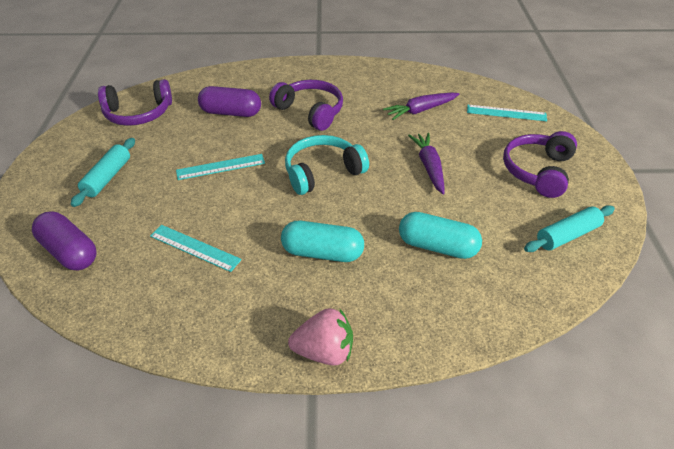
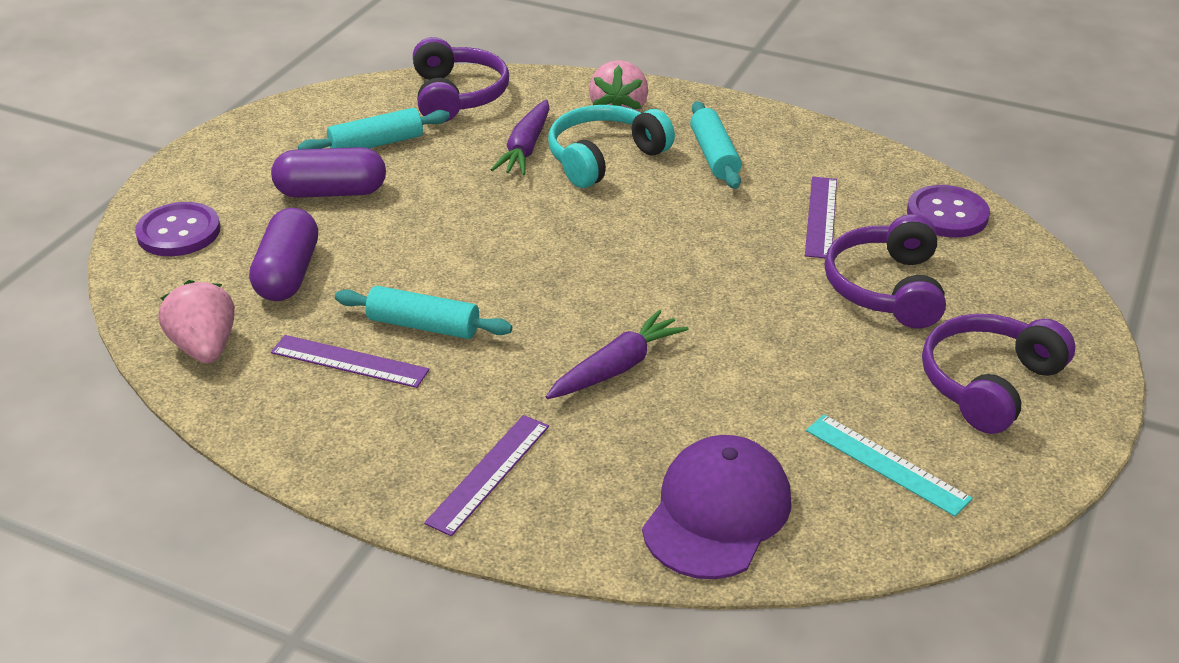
pink strawberry: 1 -> 2
purple button: 0 -> 2
purple cap: 0 -> 1
purple ruler: 0 -> 3
turquoise capsule: 2 -> 0
turquoise rolling pin: 2 -> 3
turquoise ruler: 3 -> 1

